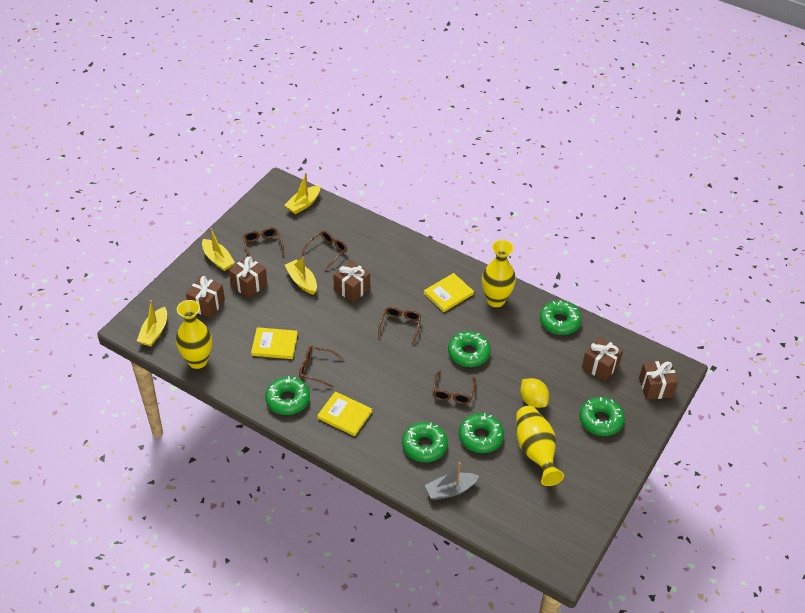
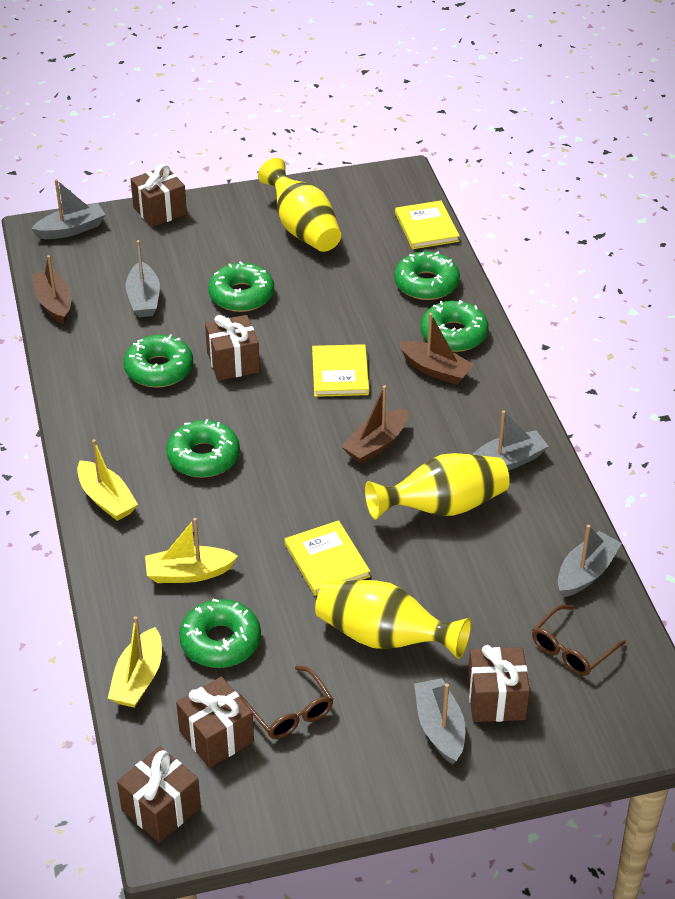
brown boat: 0 -> 3
brown glasses: 5 -> 2
grey boat: 1 -> 5
yellow boat: 4 -> 3
yellow lemon: 1 -> 0

